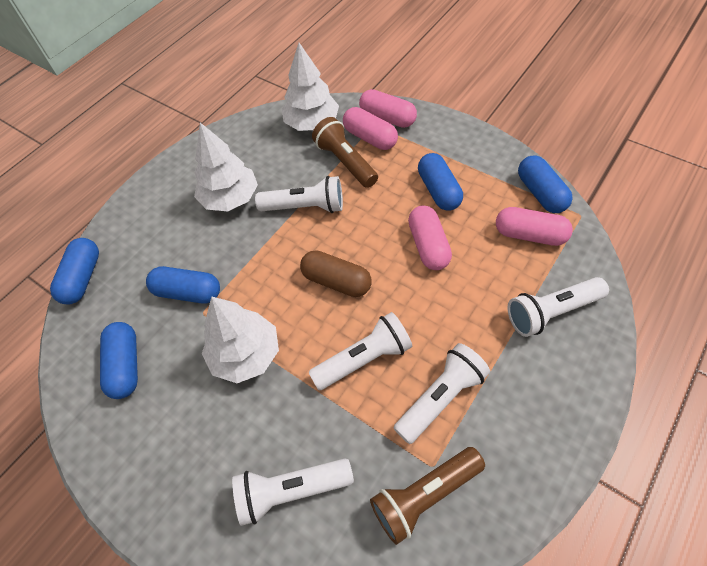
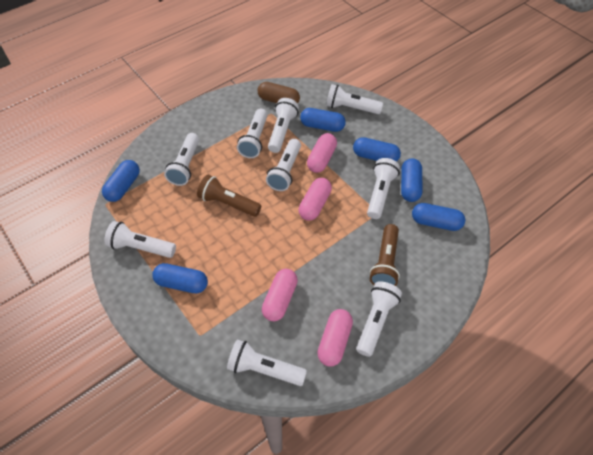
blue capsule: 5 -> 6
white flashlight: 5 -> 9
white tree: 3 -> 0

